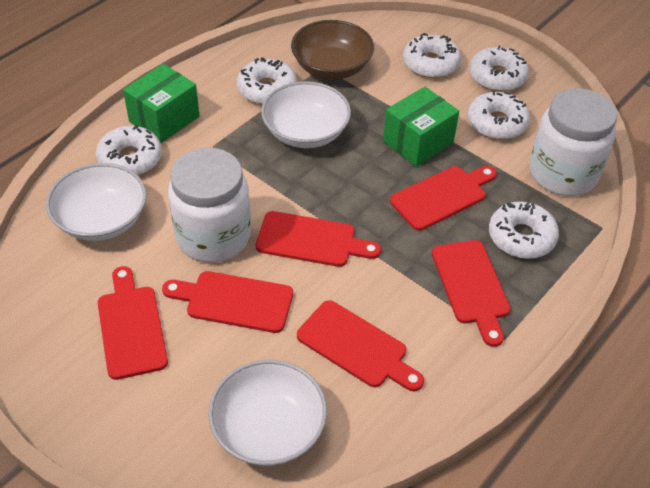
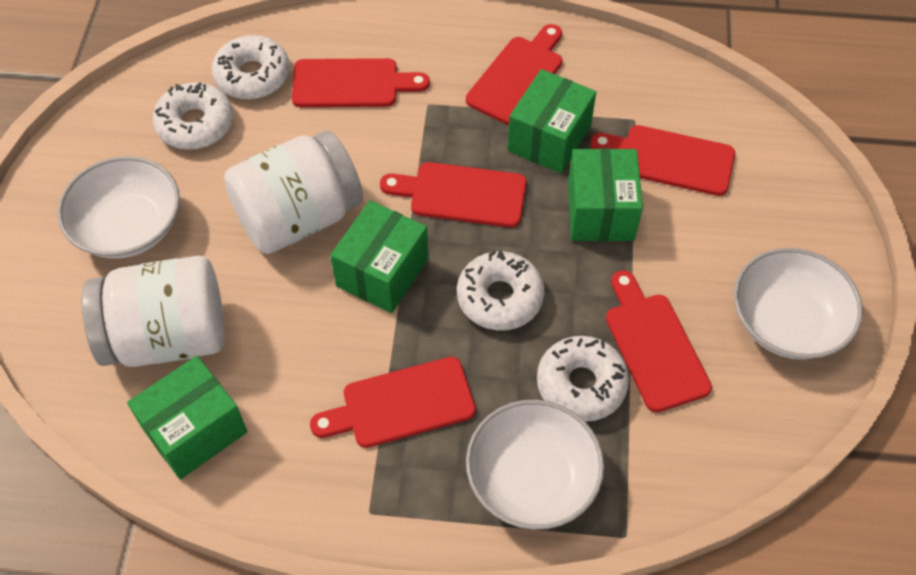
brown bowl: 1 -> 0
green box: 2 -> 4
white donut: 6 -> 4

